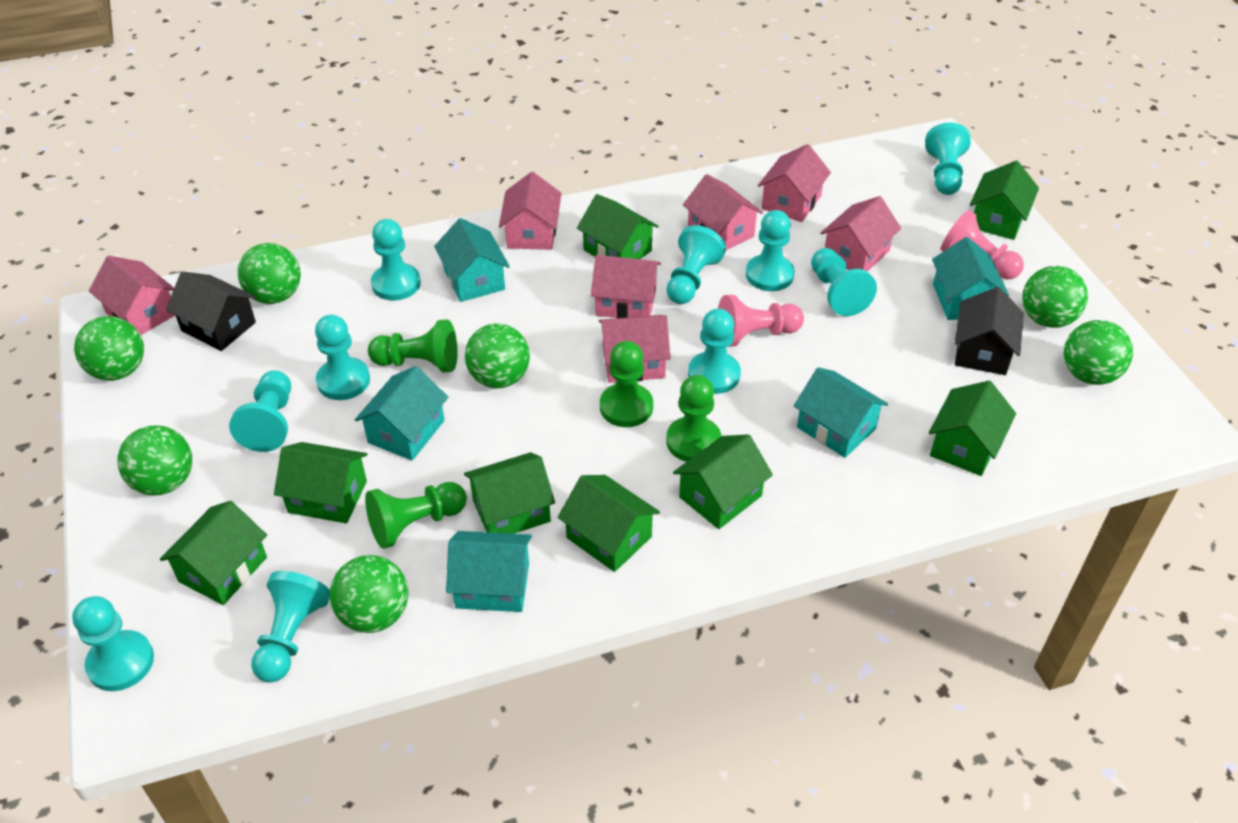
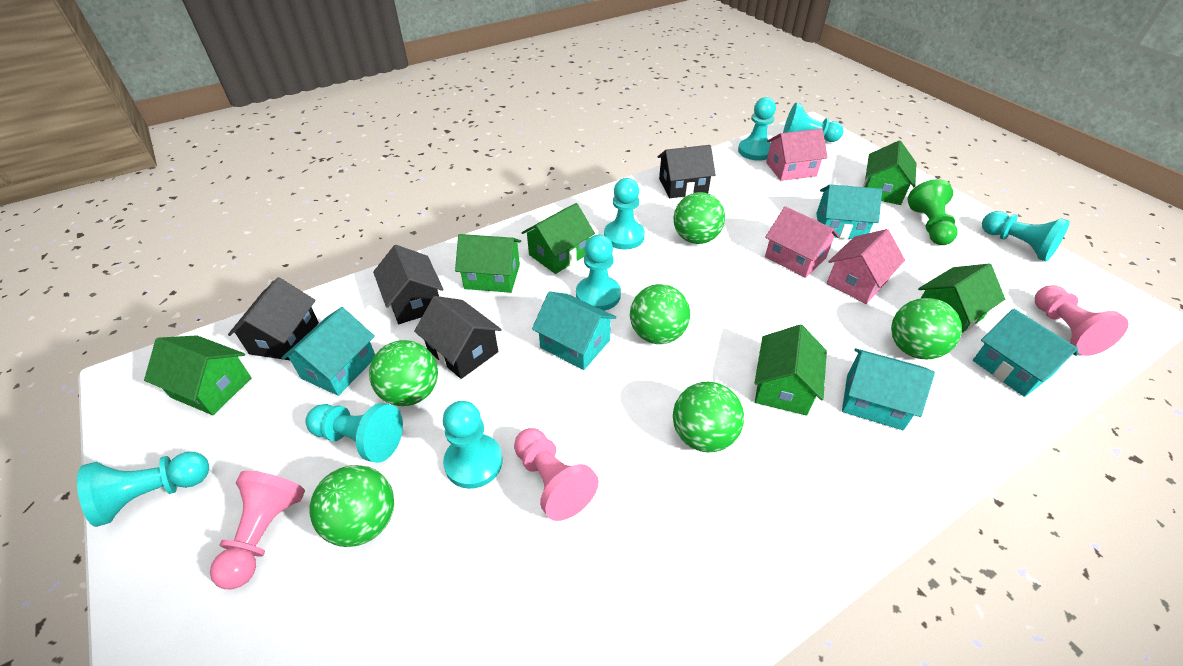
black house: 2 -> 4
green ball: 7 -> 6
green house: 8 -> 6
green pawn: 4 -> 1
pink house: 7 -> 3
pink pawn: 2 -> 3
turquoise pawn: 10 -> 8

